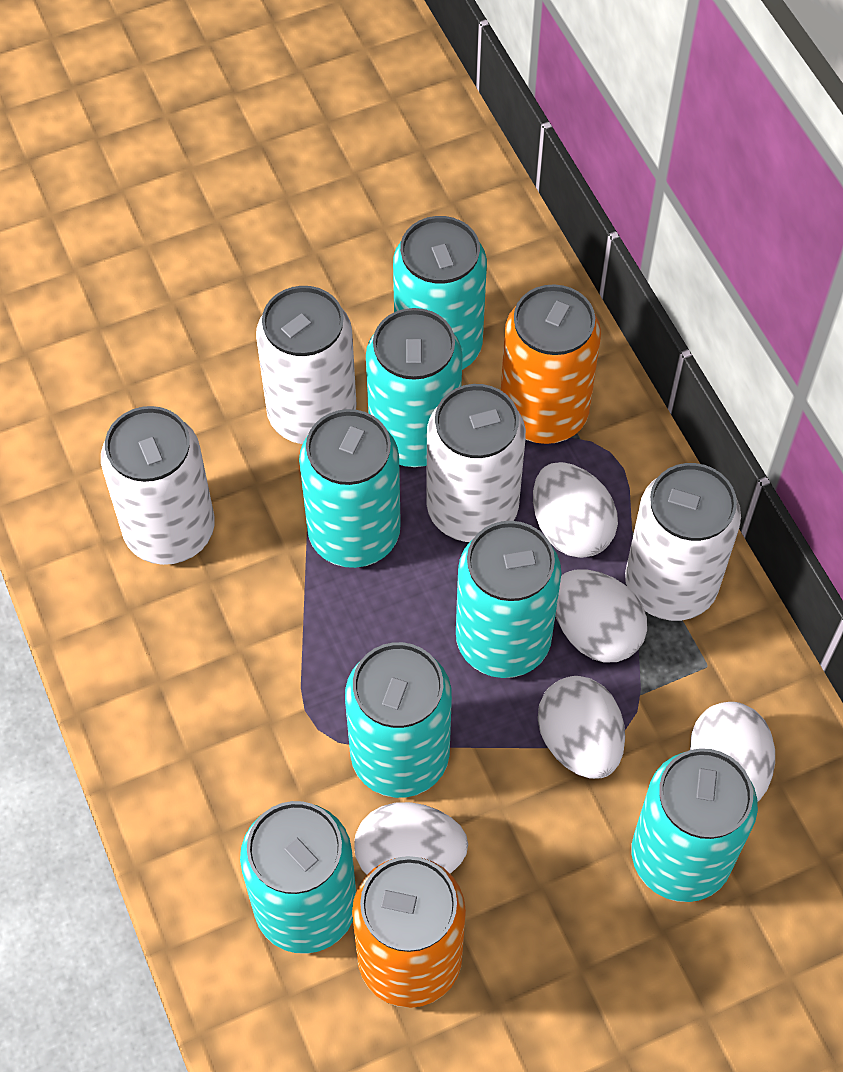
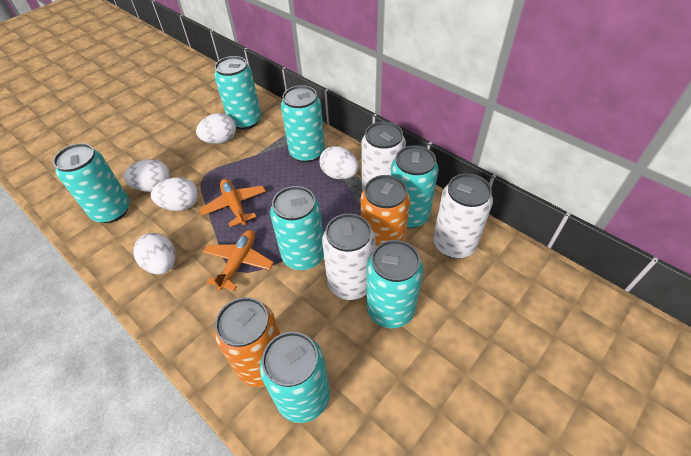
orange plane: 0 -> 2
white can: 4 -> 3

